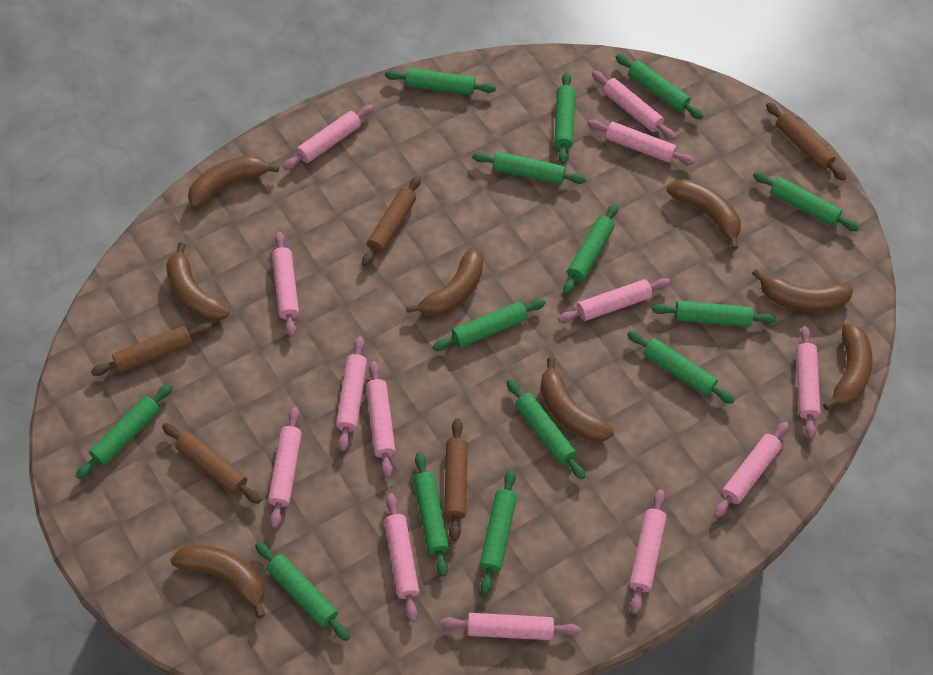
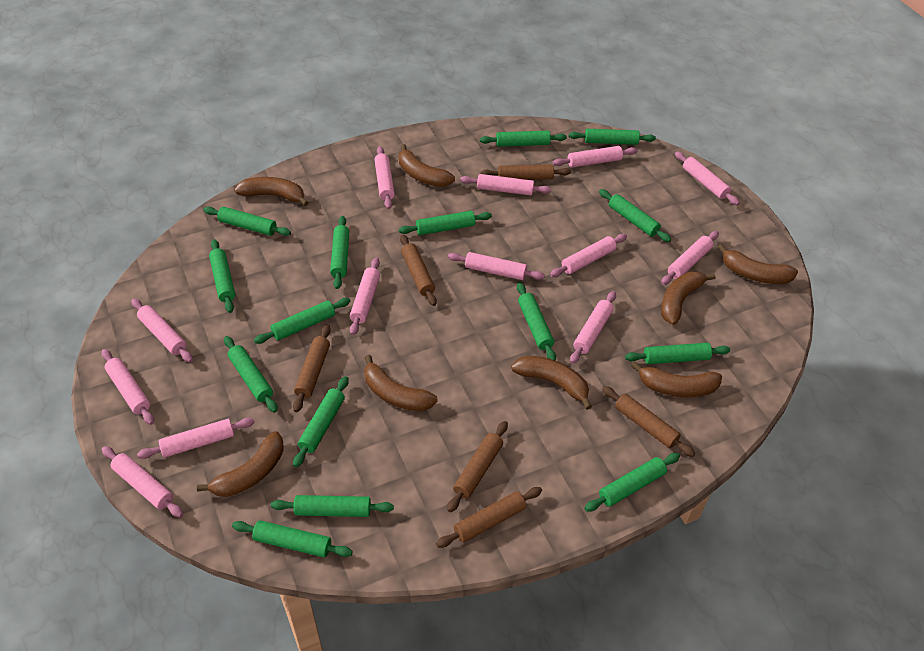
brown rolling pin: 5 -> 6
green rolling pin: 14 -> 15

